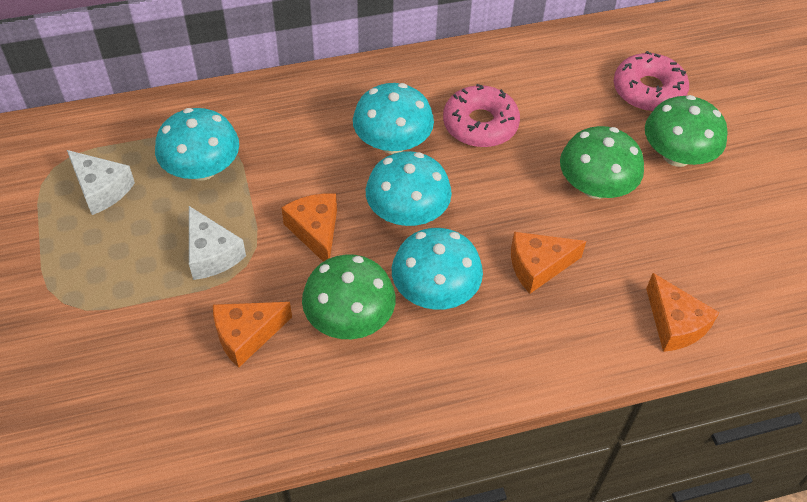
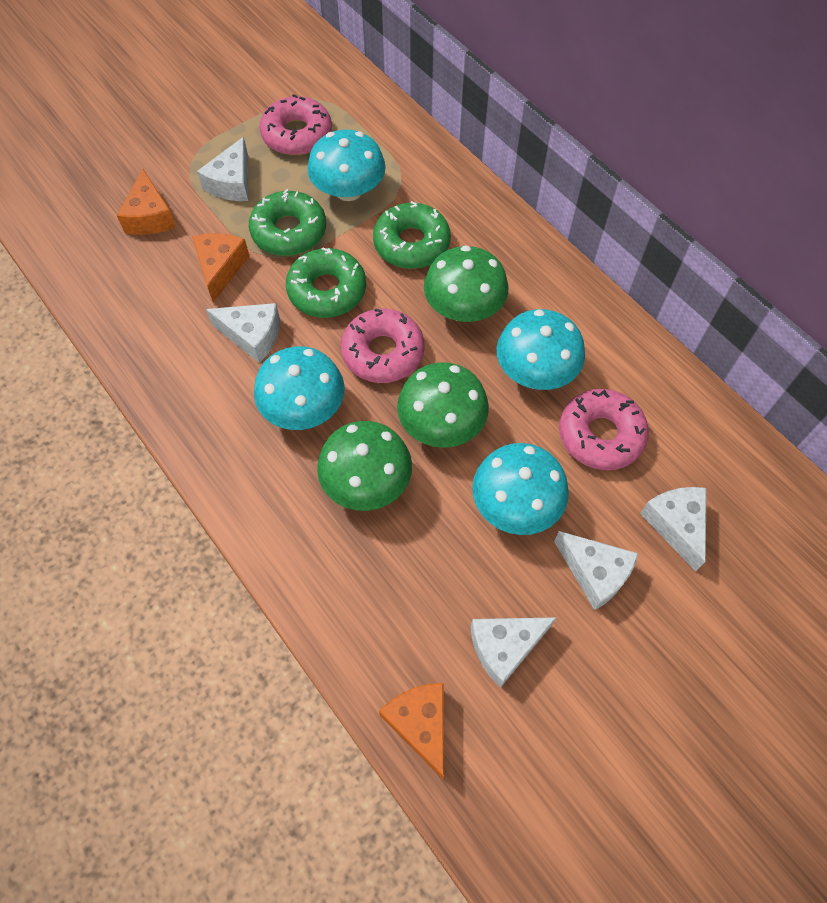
green donut: 0 -> 3
orange cheese: 4 -> 3
pink donut: 2 -> 3
white cheese: 2 -> 5

